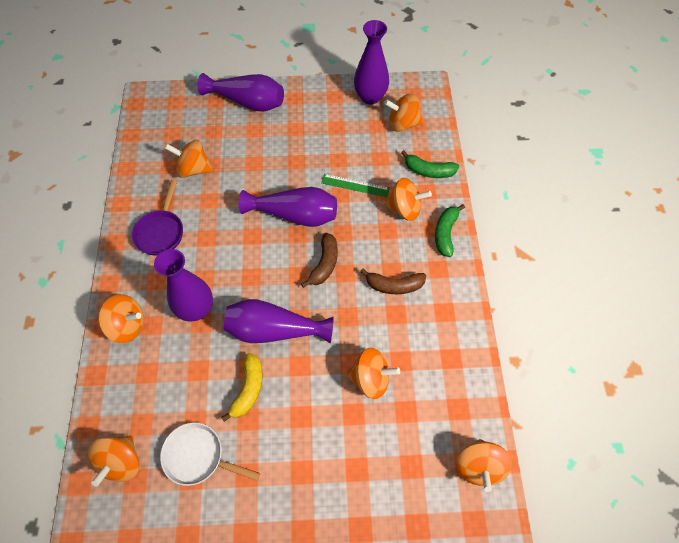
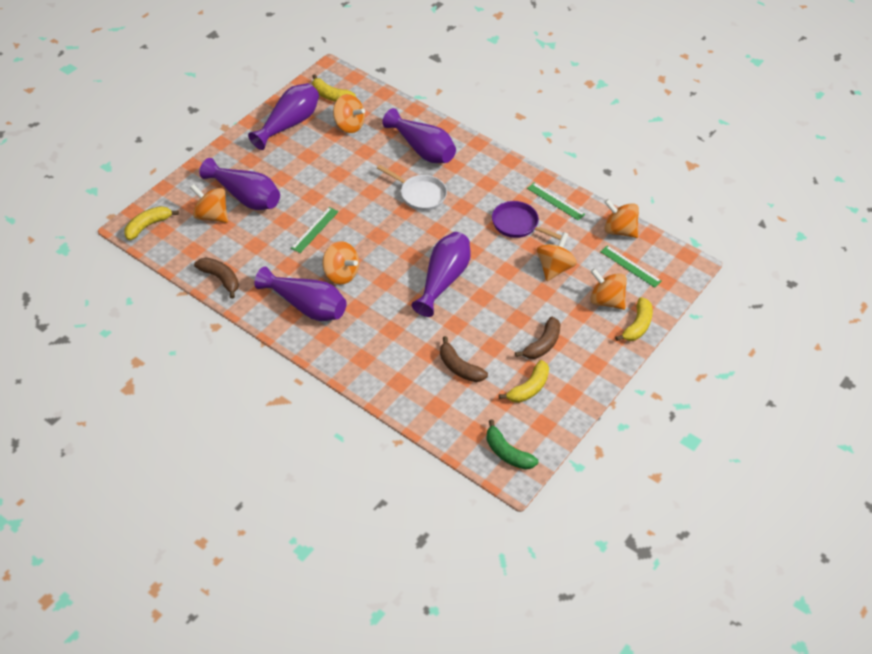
brown banana: 2 -> 3
green banana: 2 -> 1
green ruler: 1 -> 3
orange spinning top: 7 -> 6
yellow banana: 1 -> 4

